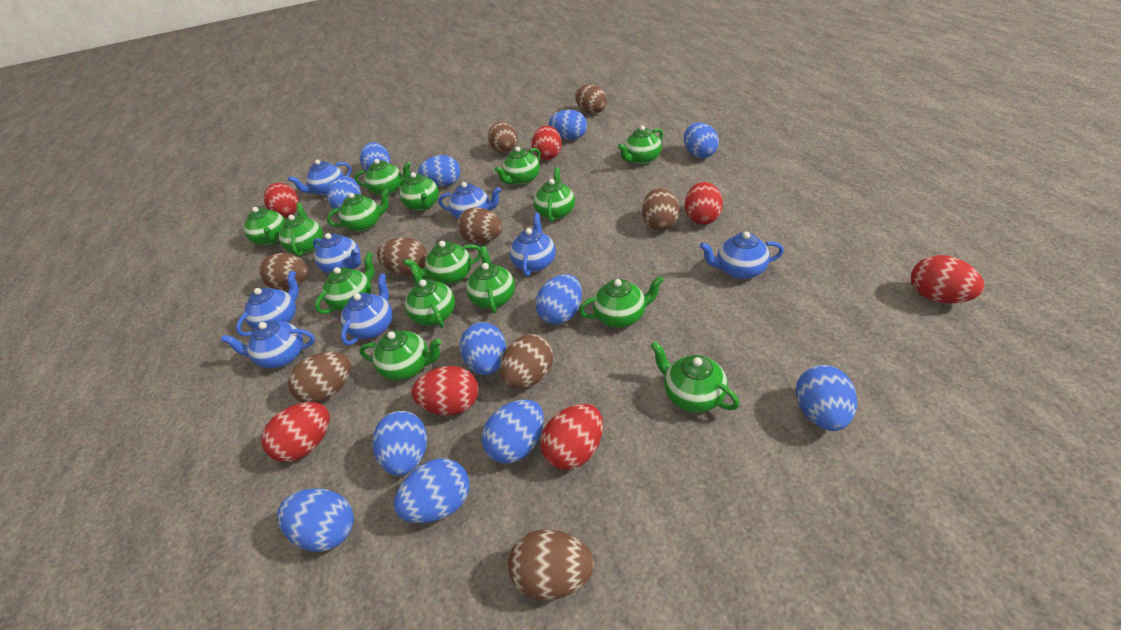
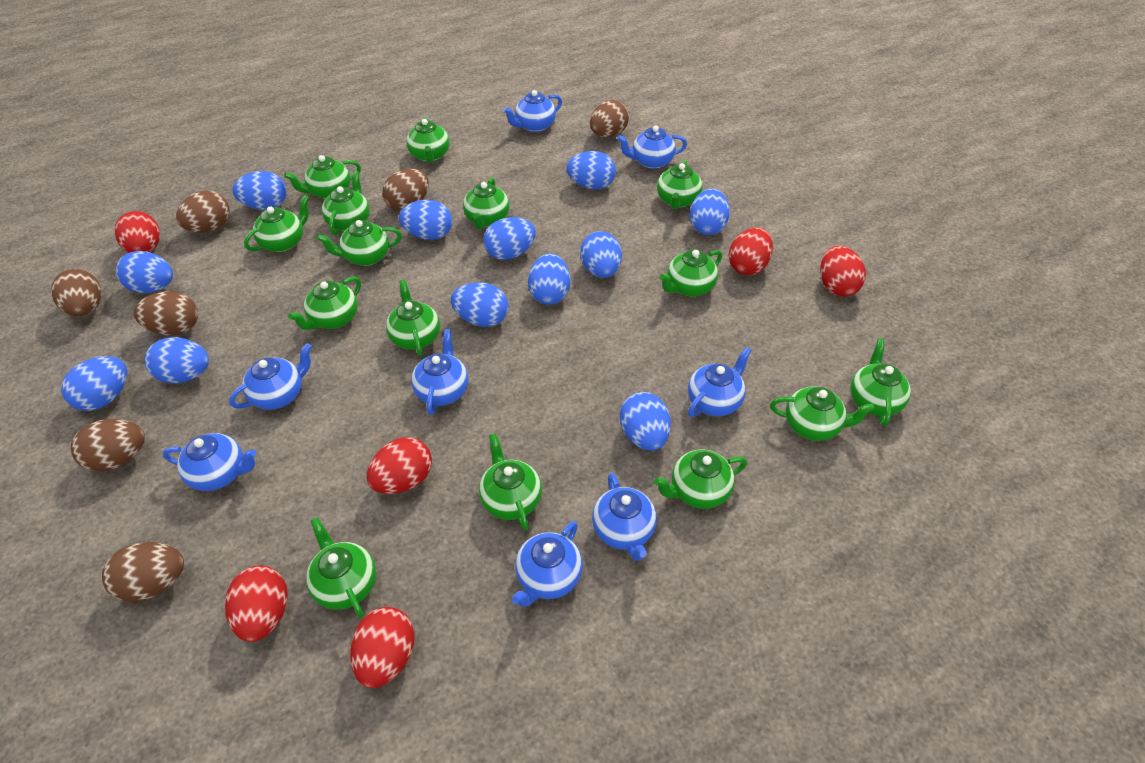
brown egg: 9 -> 7
red egg: 7 -> 6

